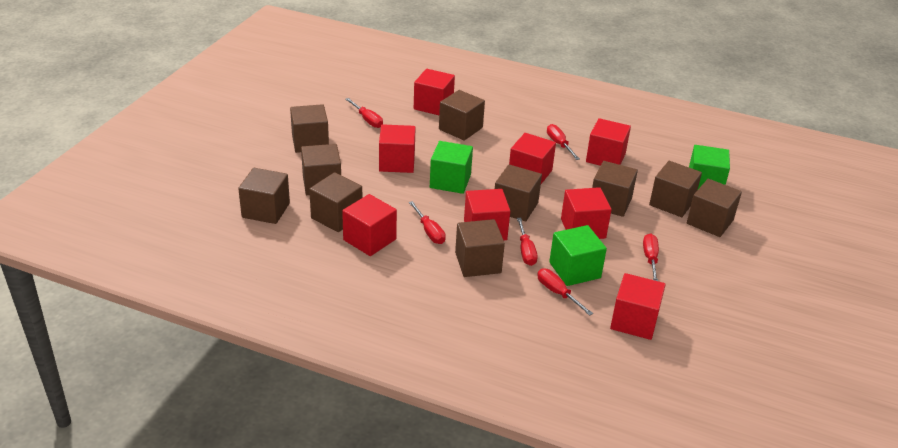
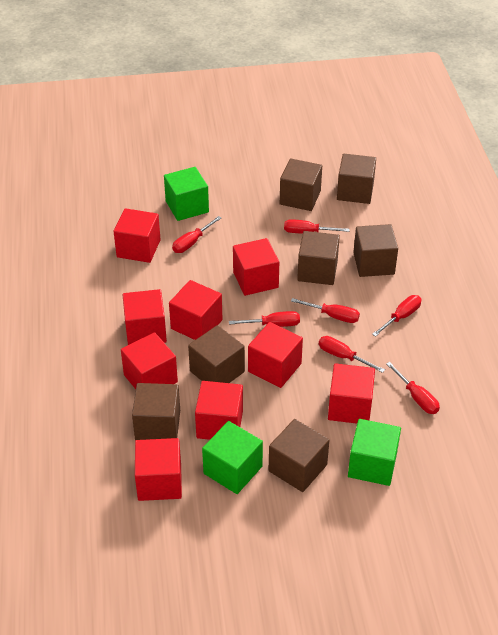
brown cube: 10 -> 7
red cube: 8 -> 9
red screwdriver: 6 -> 7

